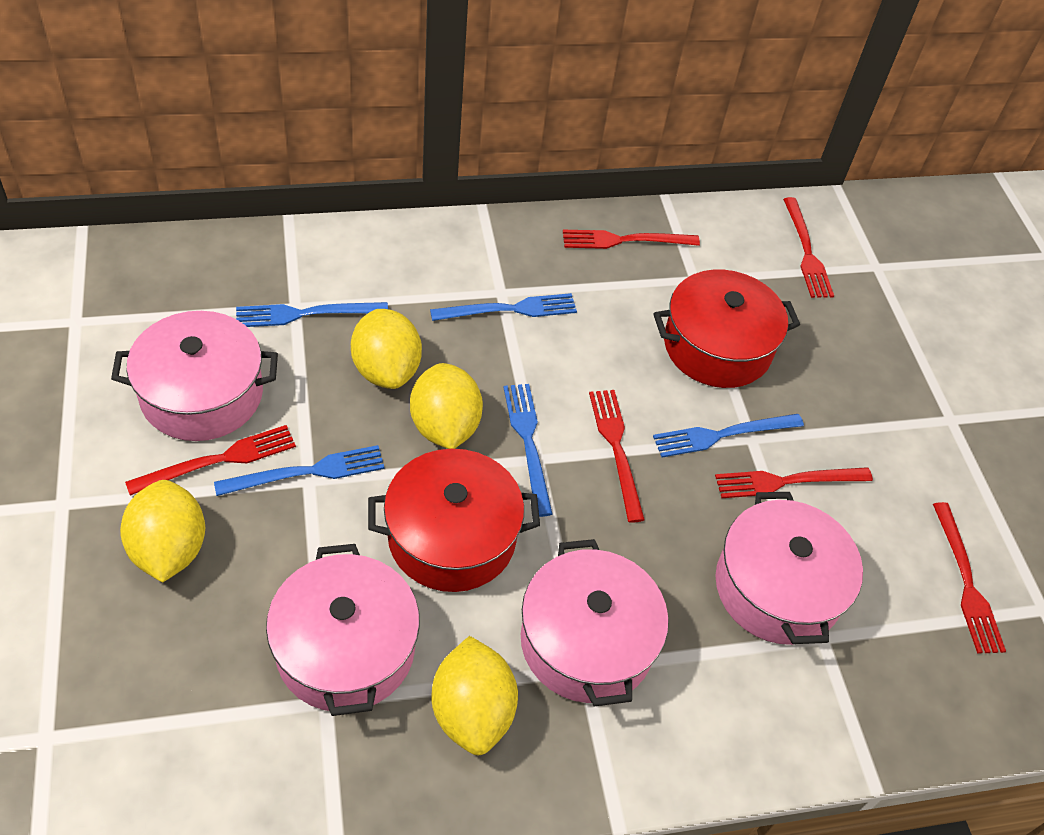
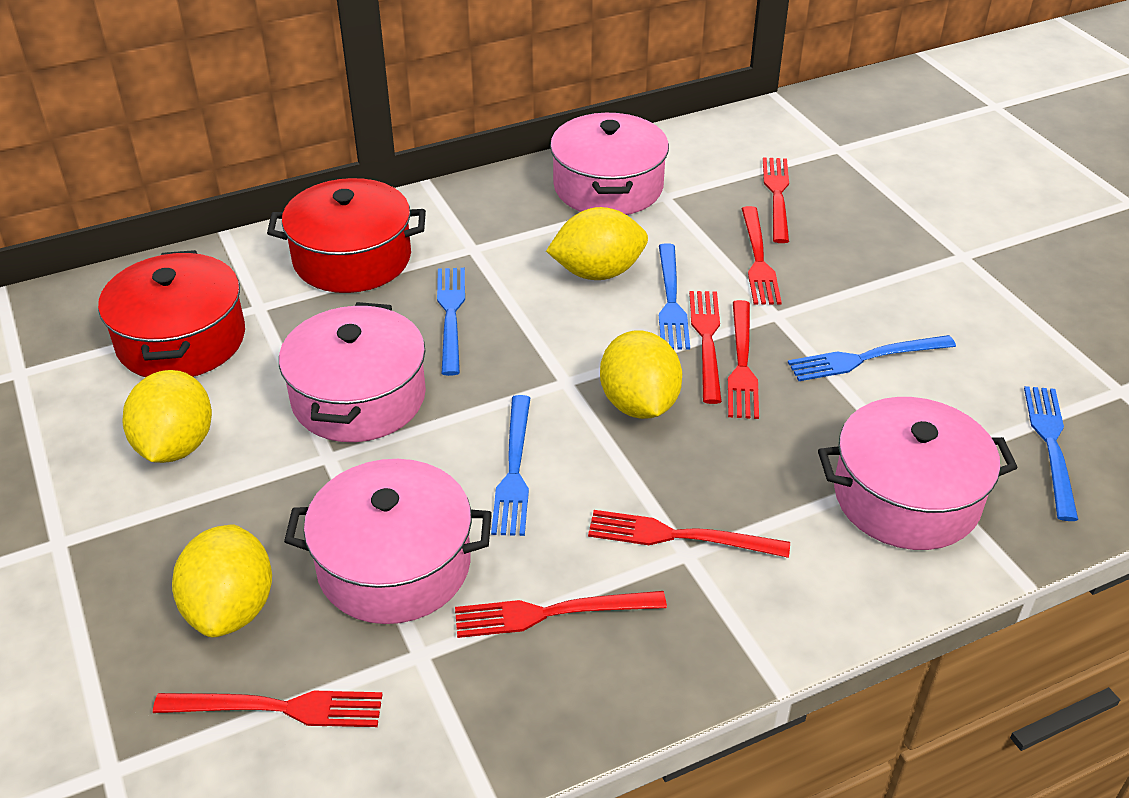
red fork: 6 -> 7

